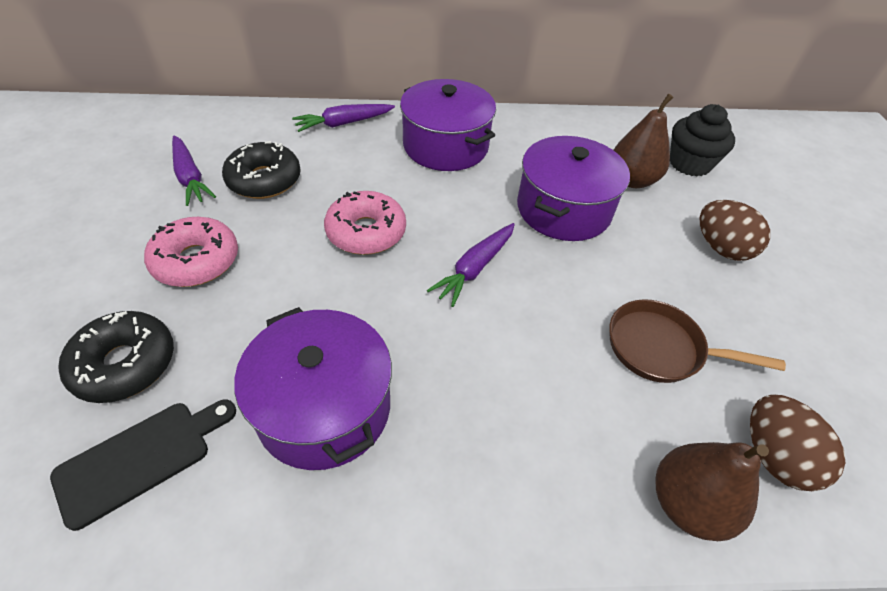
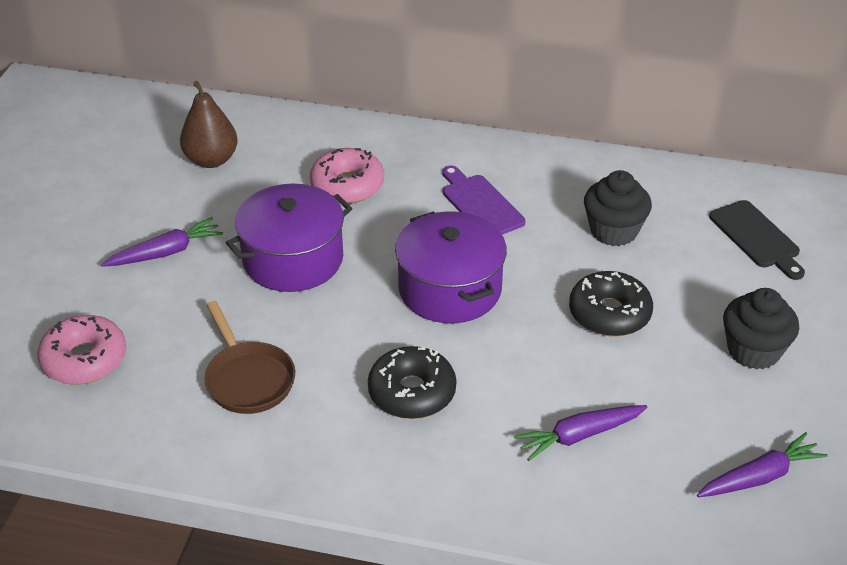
black cupcake: 1 -> 2
brown egg: 2 -> 0
brown pear: 2 -> 1
purple cutting board: 0 -> 1
purple pot: 3 -> 2

